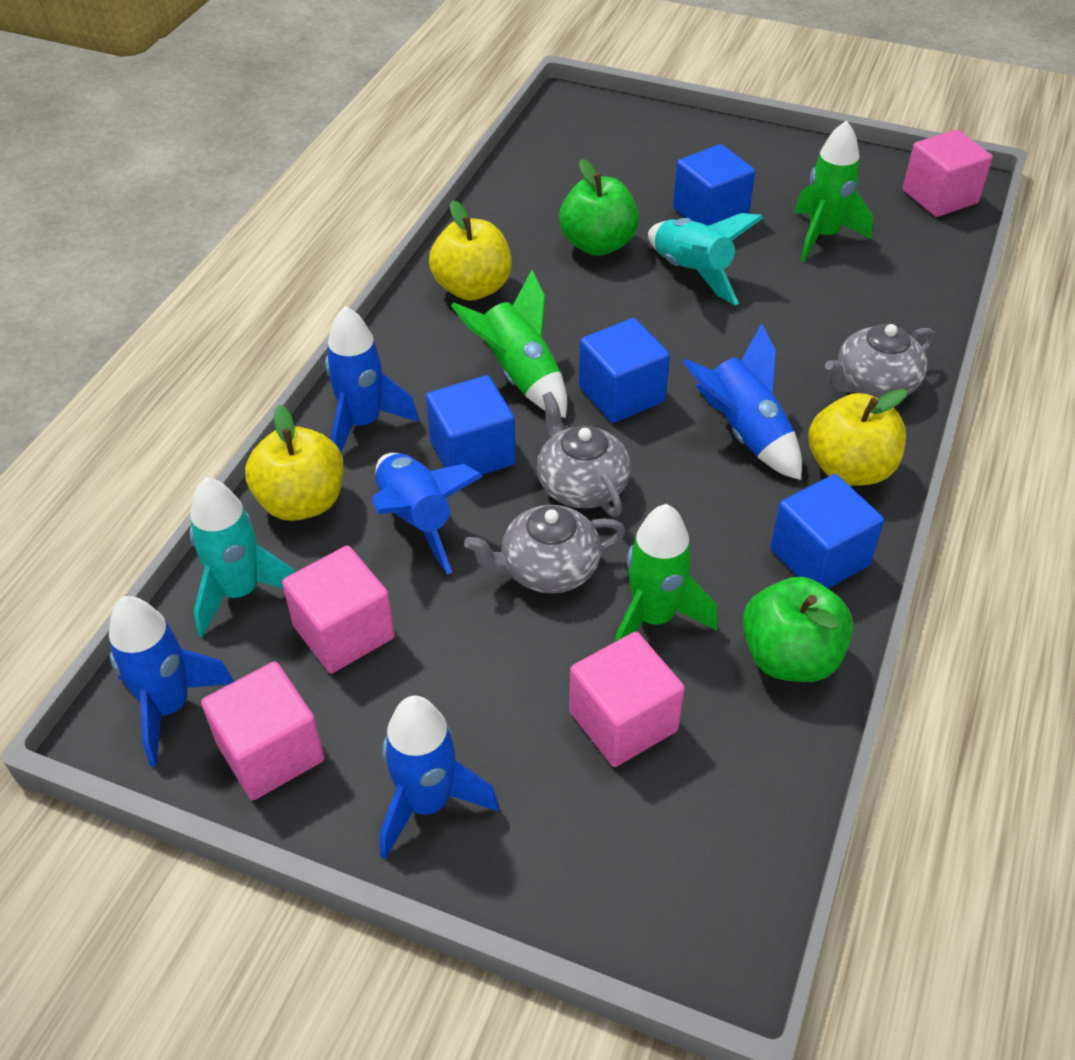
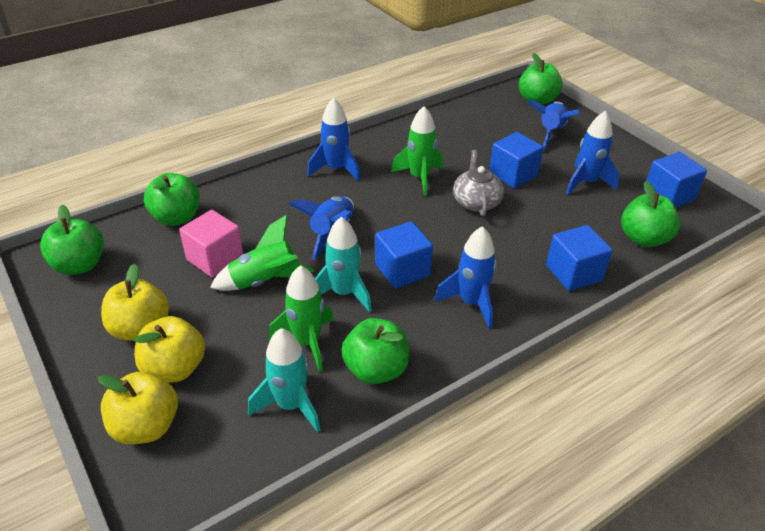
green apple: 2 -> 5
grey teapot: 3 -> 1
pink cube: 4 -> 1

